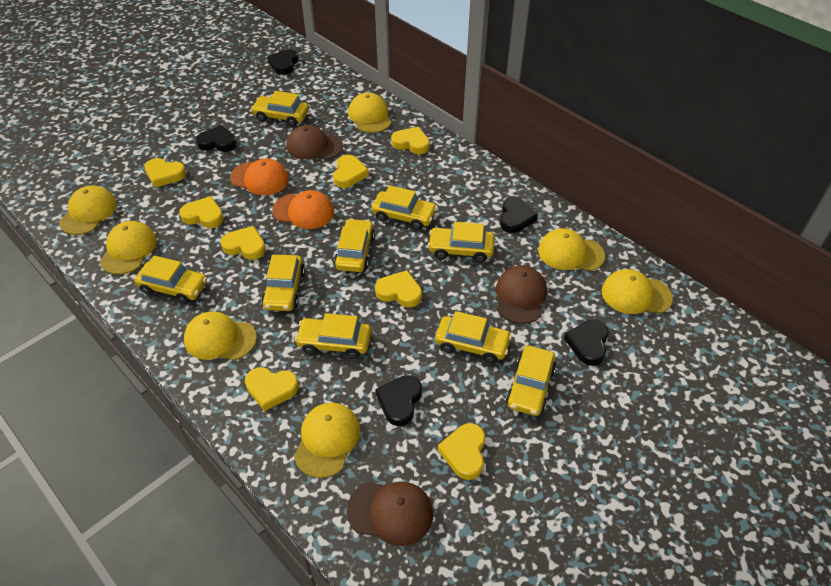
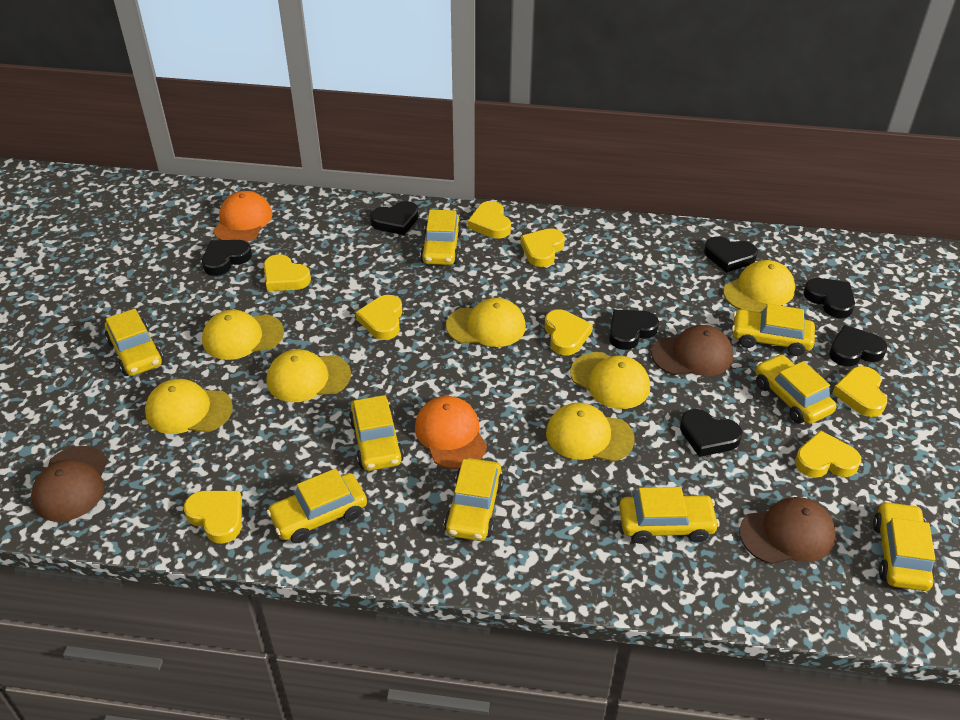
black heart: 5 -> 7

